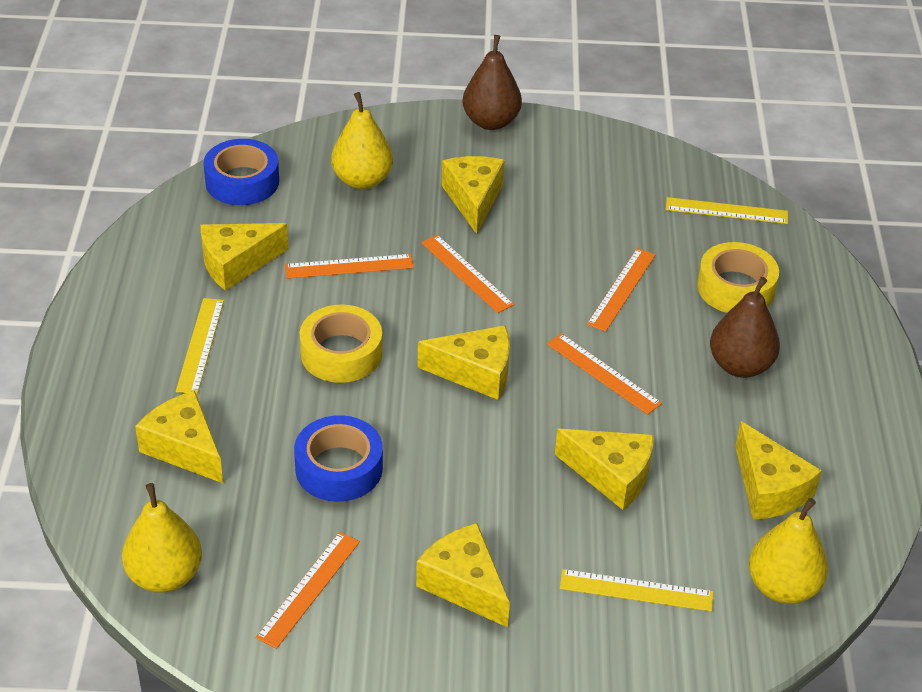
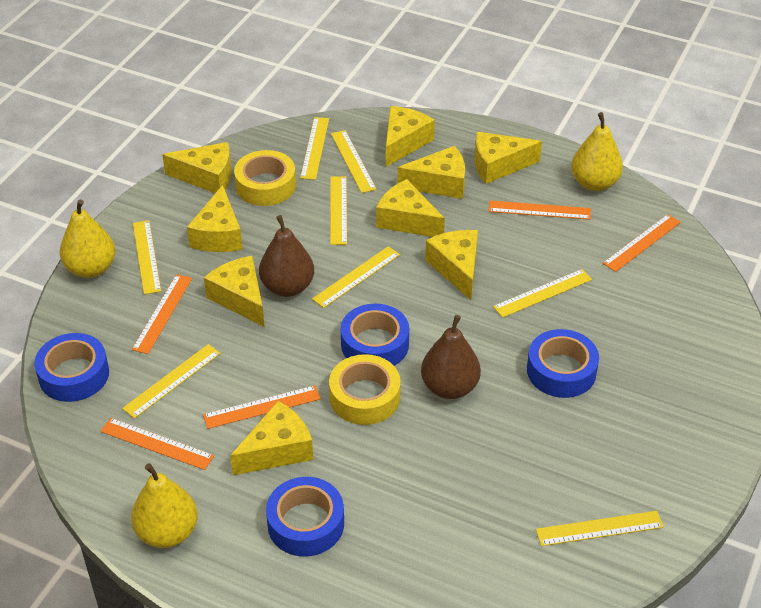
blue tape: 2 -> 4
yellow cheese: 7 -> 9
yellow ruler: 3 -> 8

